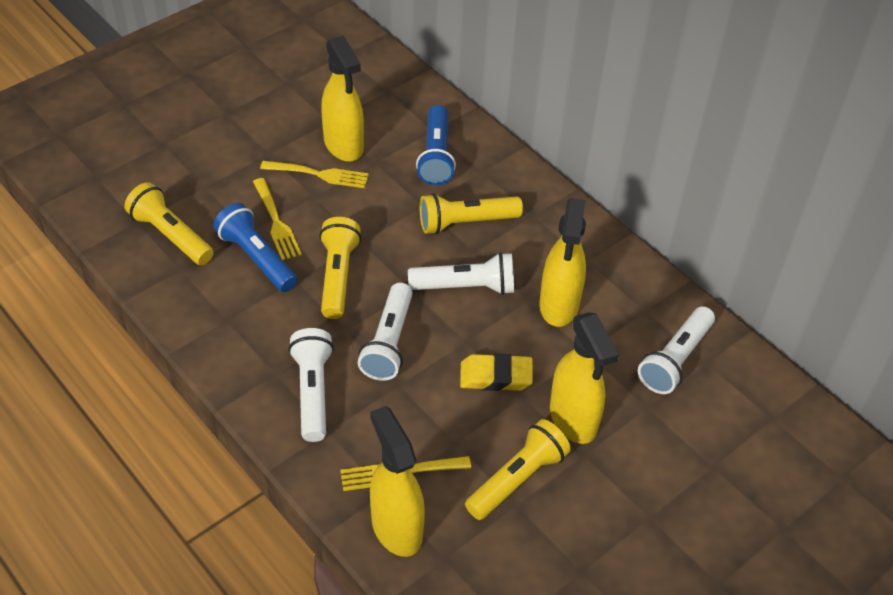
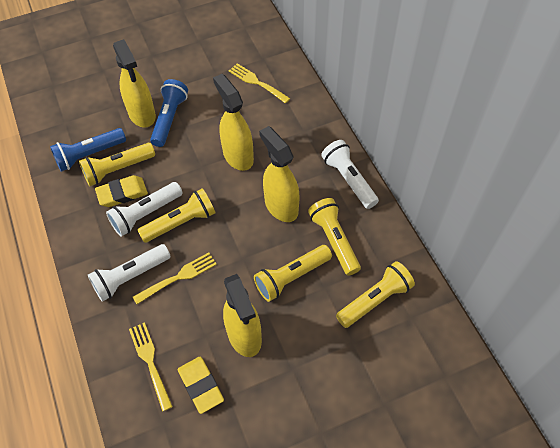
white flashlight: 4 -> 3
yellow eraser: 1 -> 2
yellow flashlight: 4 -> 5

